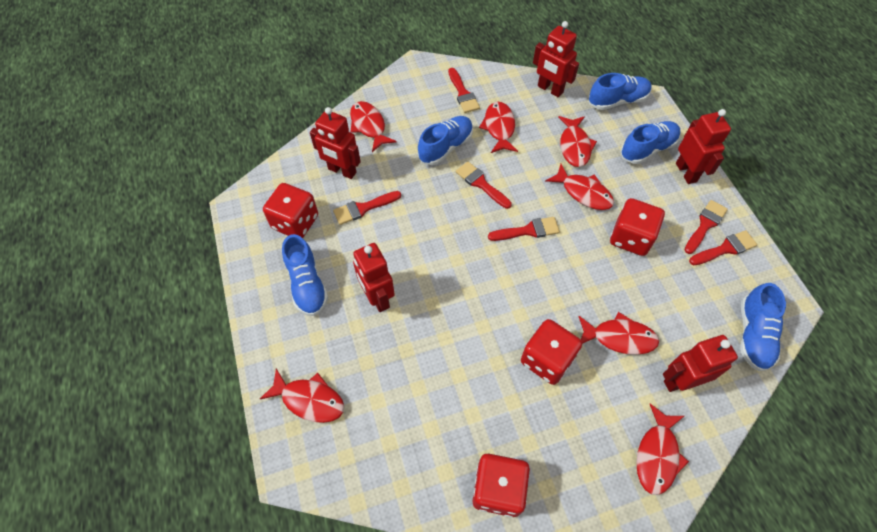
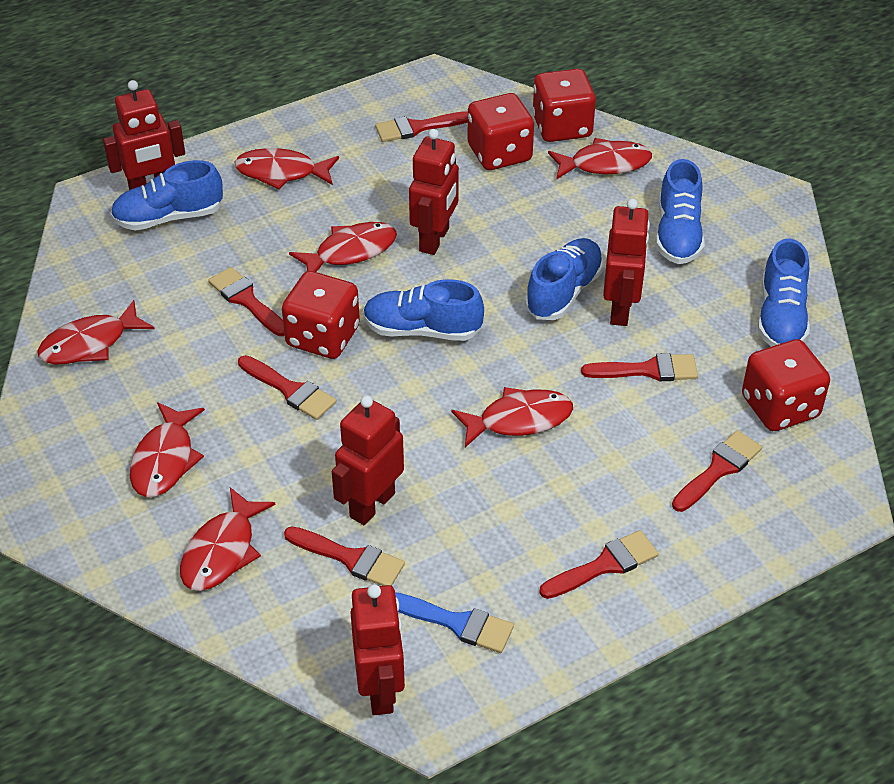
blue brush: 0 -> 1
red brush: 6 -> 7

